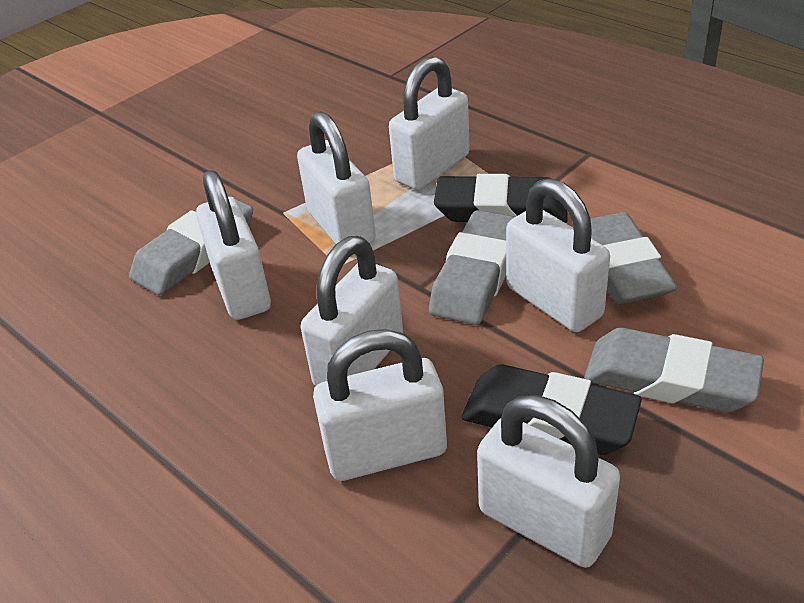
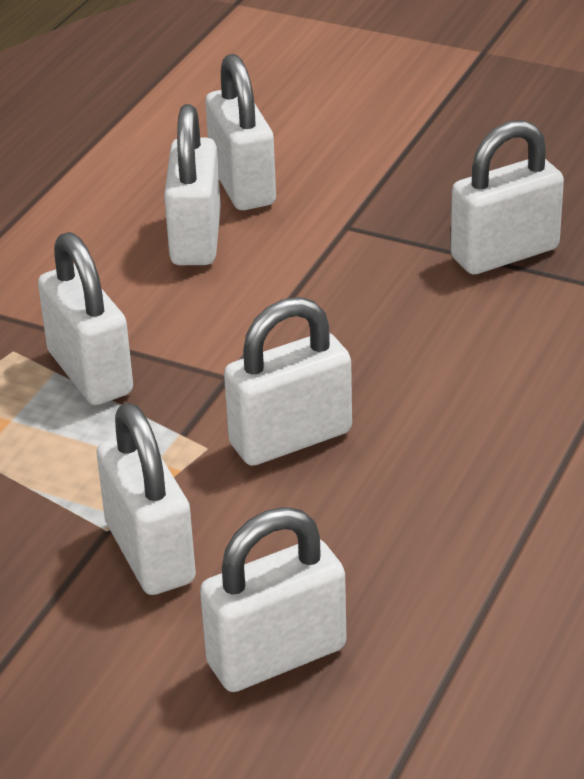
black eraser: 2 -> 0
grey eraser: 4 -> 0

